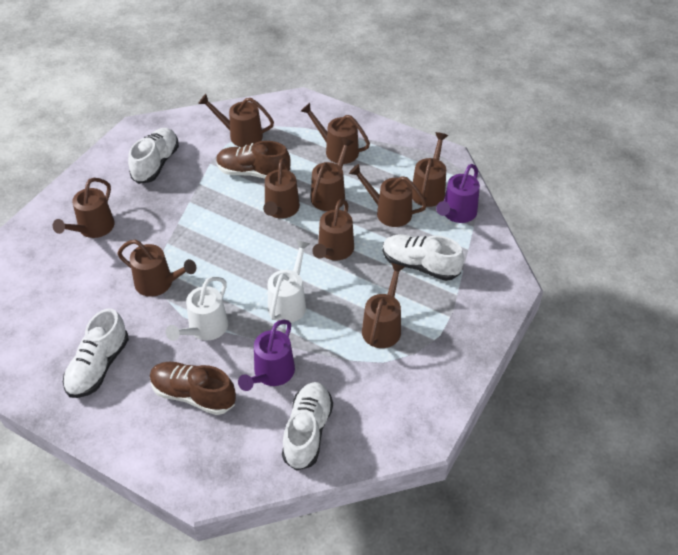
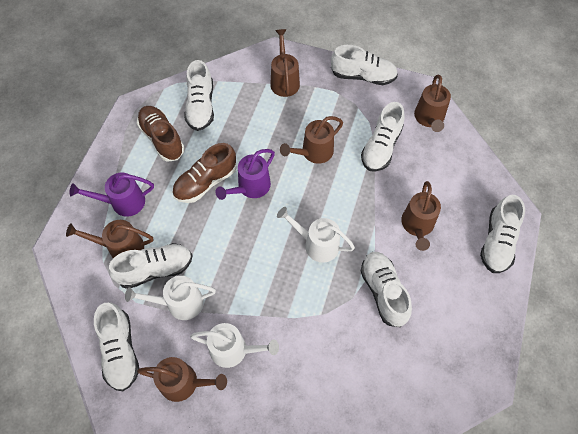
brown watering can: 10 -> 6
white shoe: 4 -> 7
white watering can: 2 -> 3

